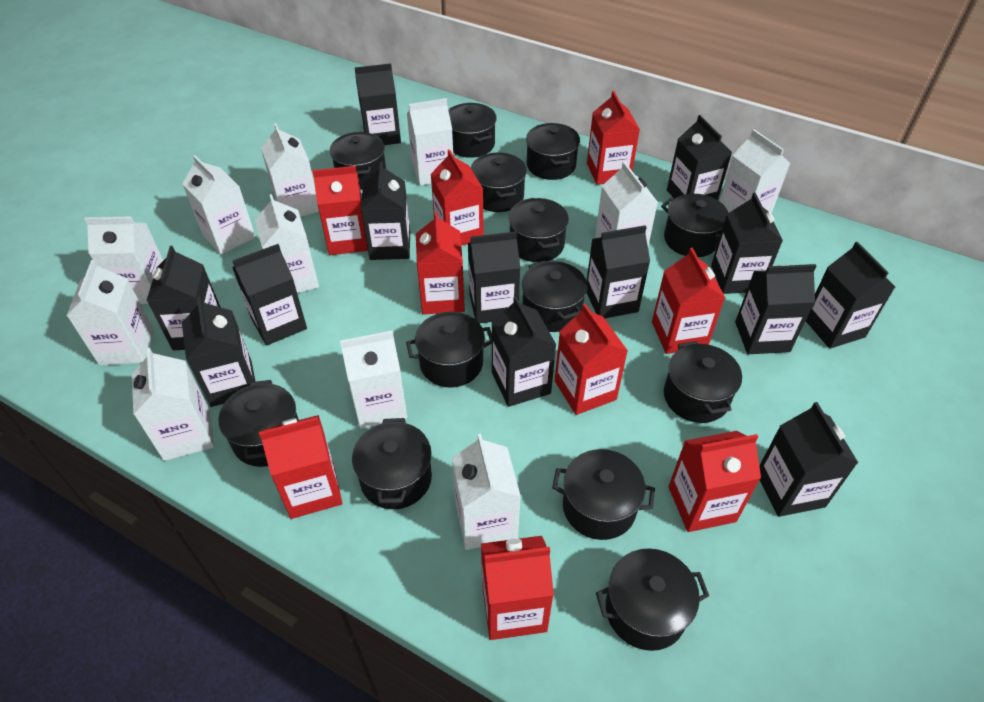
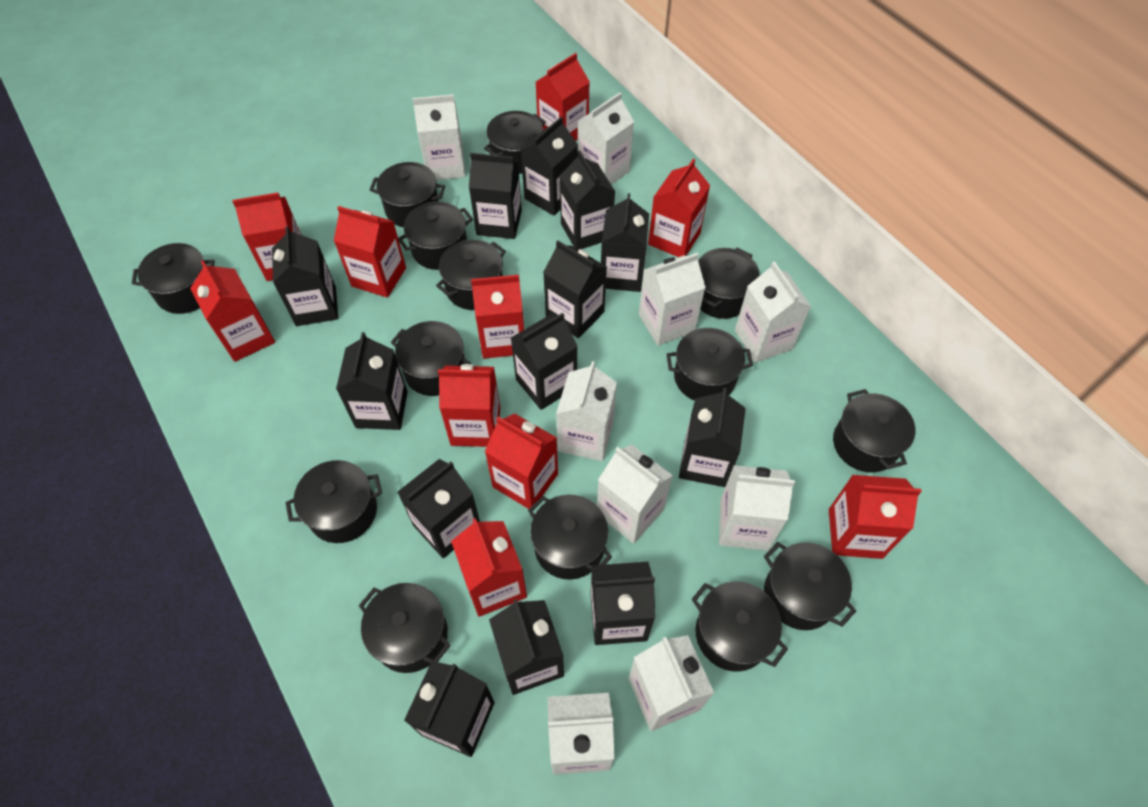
black pot: 13 -> 14
red carton: 9 -> 10
white carton: 11 -> 9

